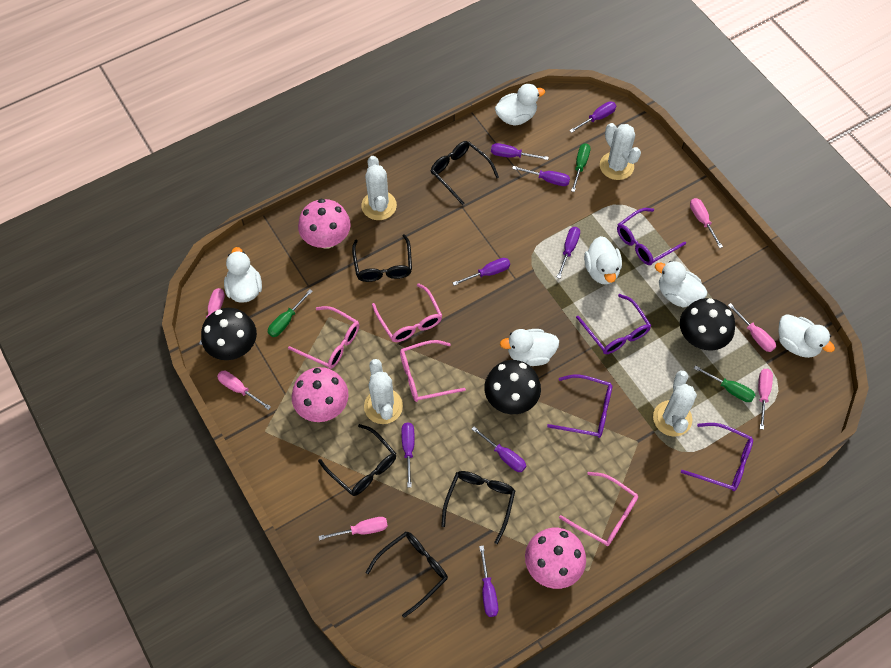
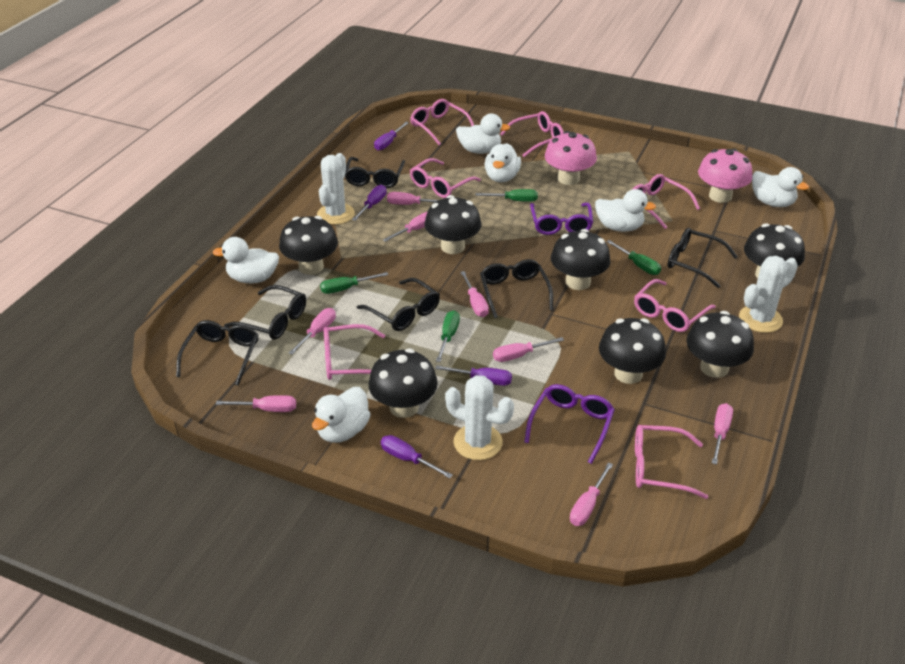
black glasses: 5 -> 6
black mushroom: 3 -> 7
green screwdriver: 3 -> 4
pink glasses: 4 -> 7
pink mushroom: 3 -> 2
pink screwdriver: 6 -> 8
purple glasses: 4 -> 2
purple screwdriver: 8 -> 4
white cactus: 4 -> 3

